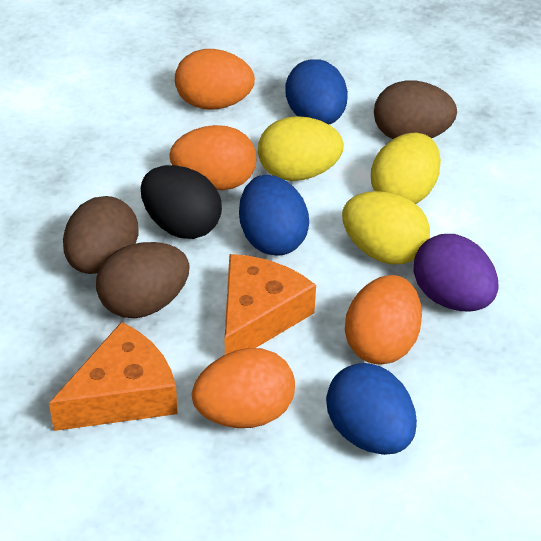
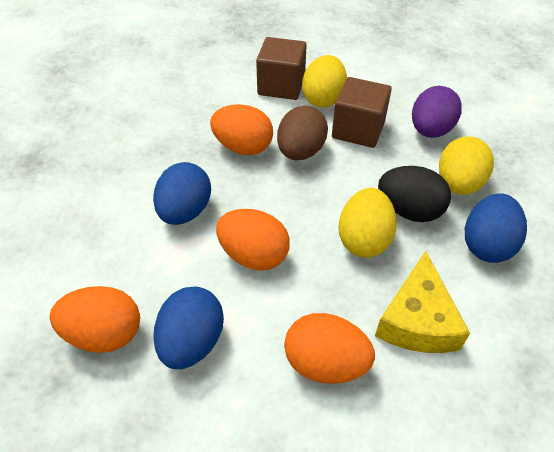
brown cube: 0 -> 2
brown egg: 3 -> 1
orange cheese: 2 -> 0
yellow cheese: 0 -> 1

